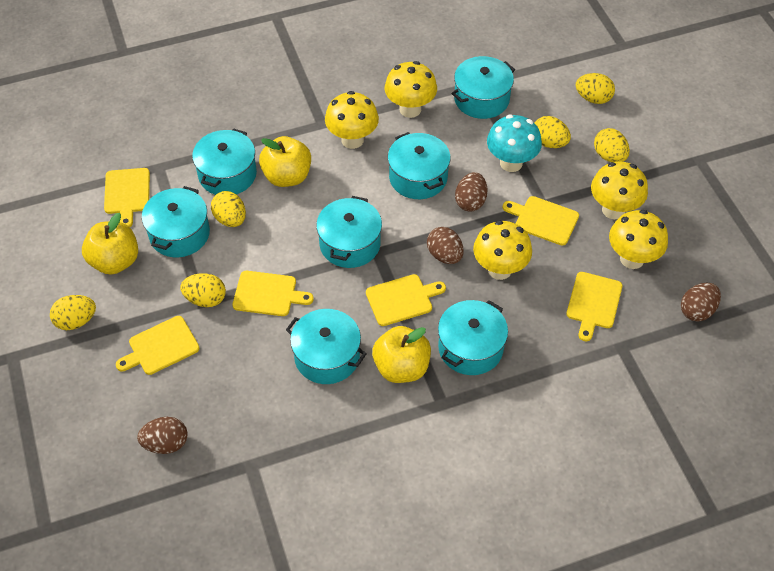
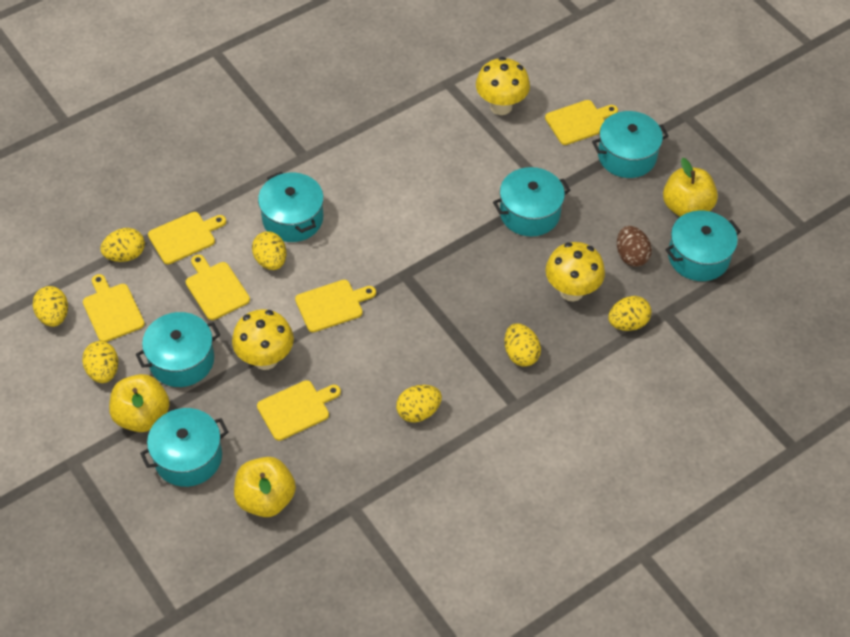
brown egg: 4 -> 1
turquoise mushroom: 1 -> 0
turquoise pot: 7 -> 6
yellow egg: 6 -> 7
yellow mushroom: 5 -> 3

